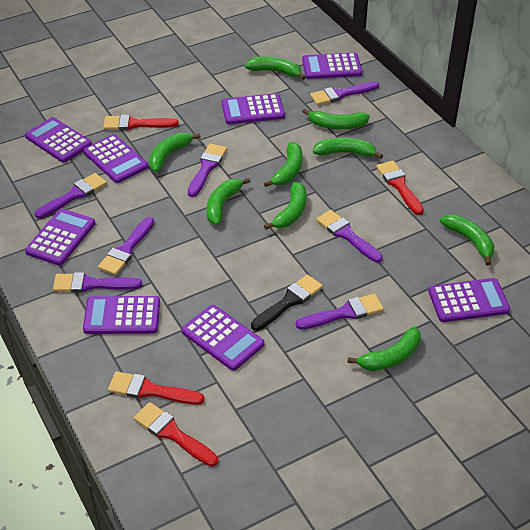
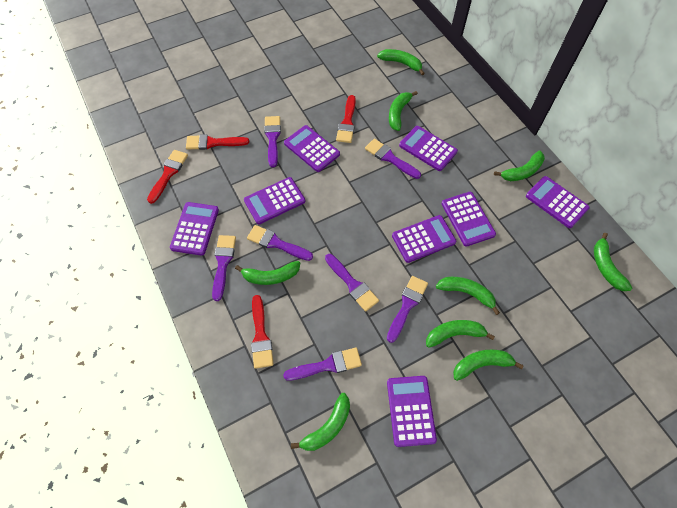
black brush: 1 -> 0

